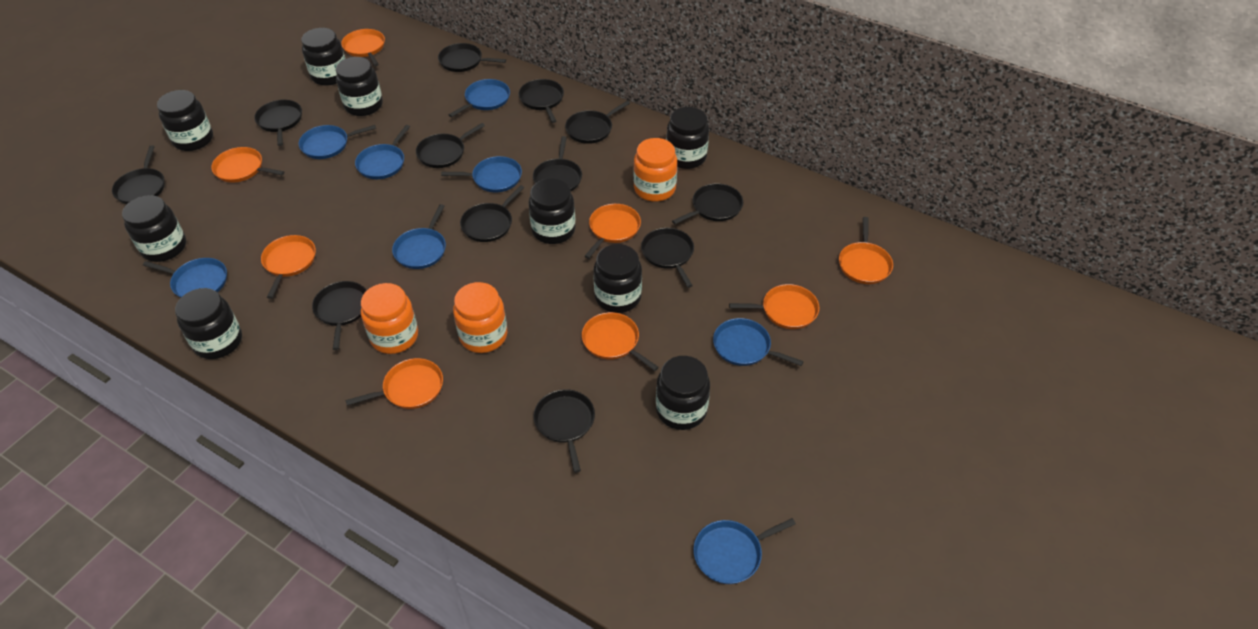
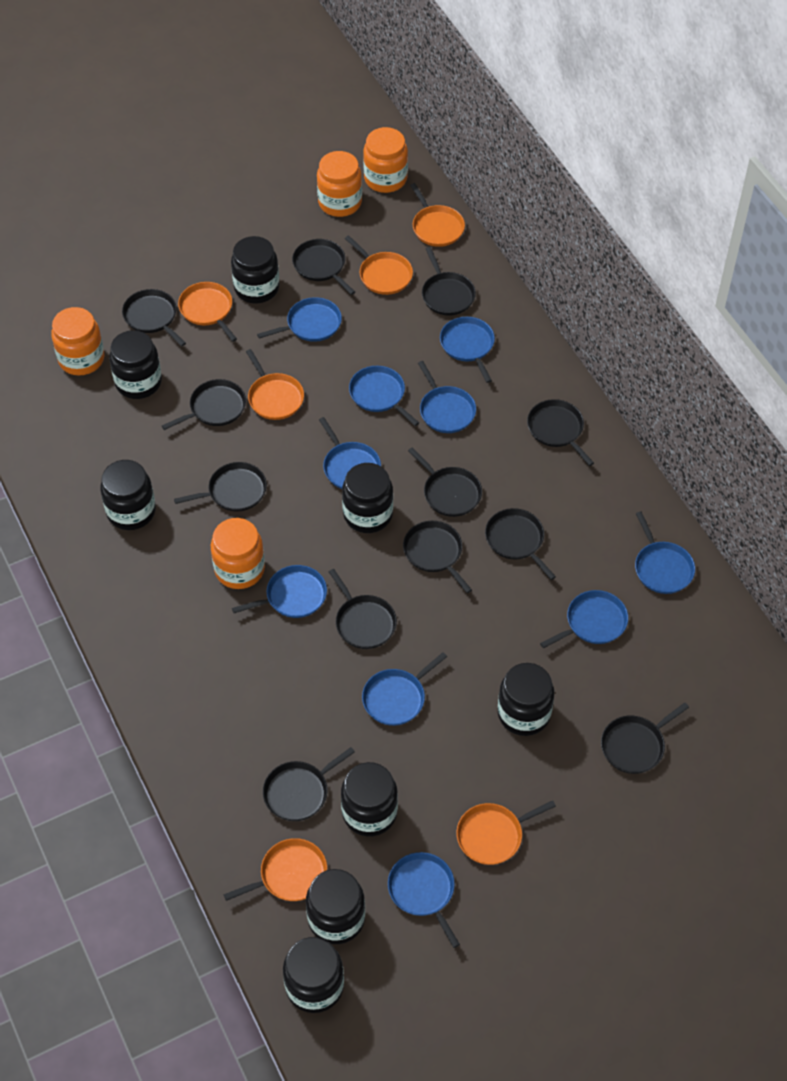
black jar: 9 -> 8
blue pan: 8 -> 10
orange jar: 3 -> 4
orange pan: 8 -> 6

